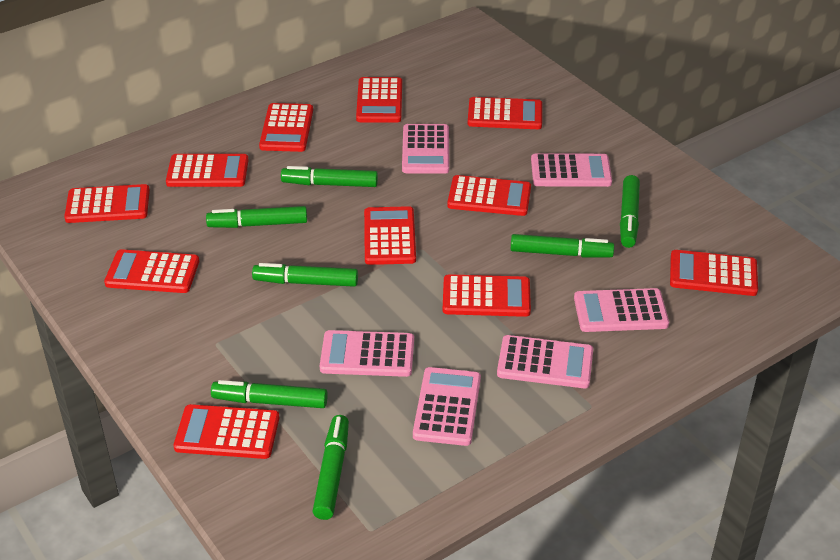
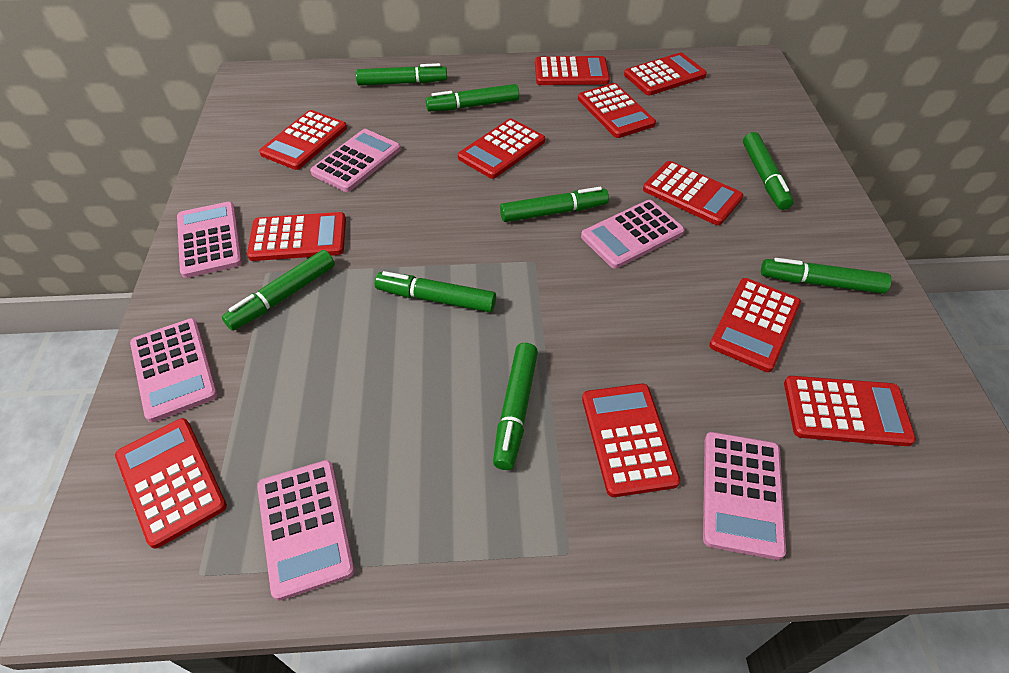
green marker: 7 -> 8

